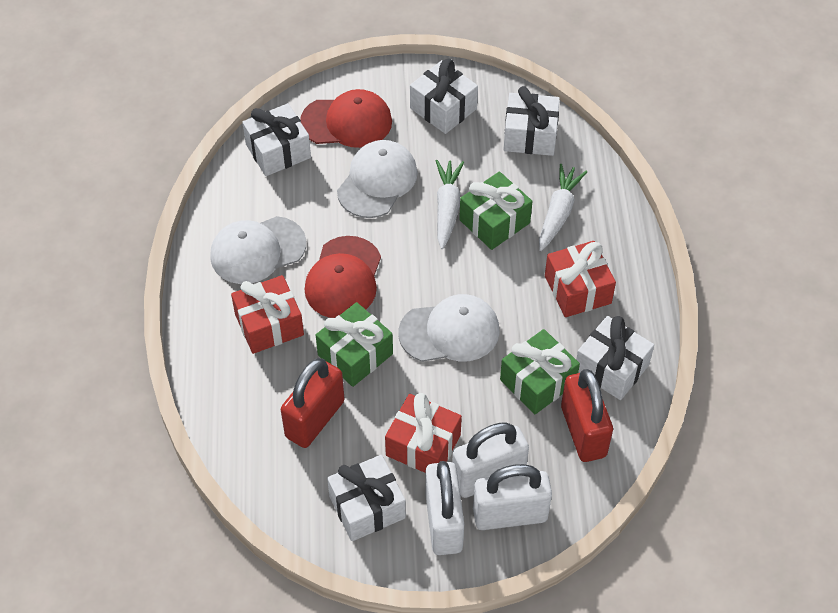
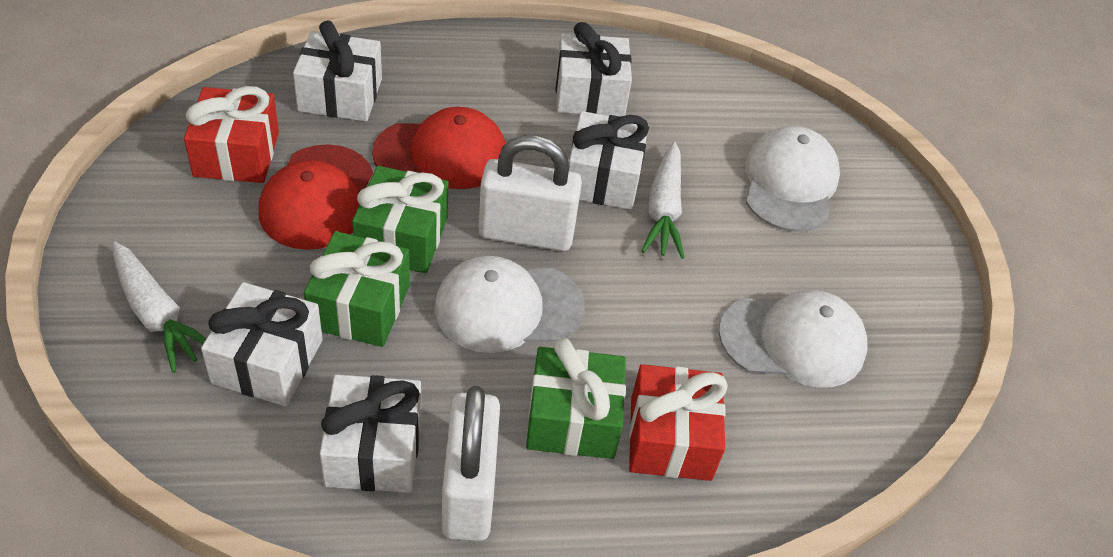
red gift: 3 -> 2
red padlock: 2 -> 0
white padlock: 3 -> 2

